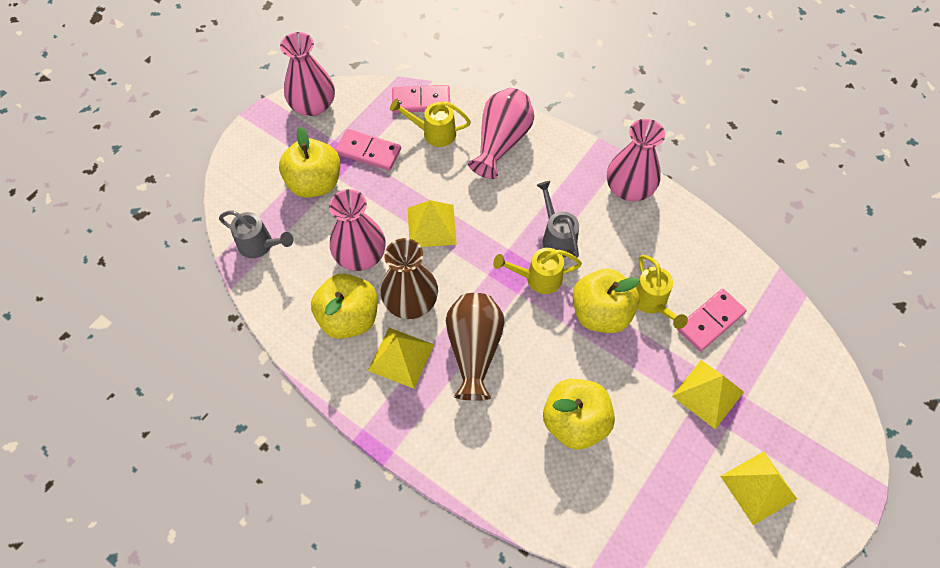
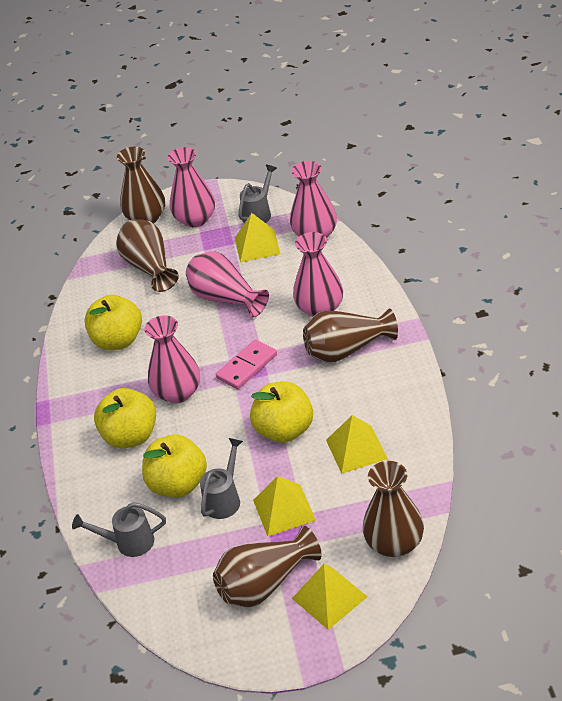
brown vase: 2 -> 5
grey watering can: 2 -> 3
pink domino: 3 -> 1
pink vase: 4 -> 5
yellow watering can: 3 -> 0

